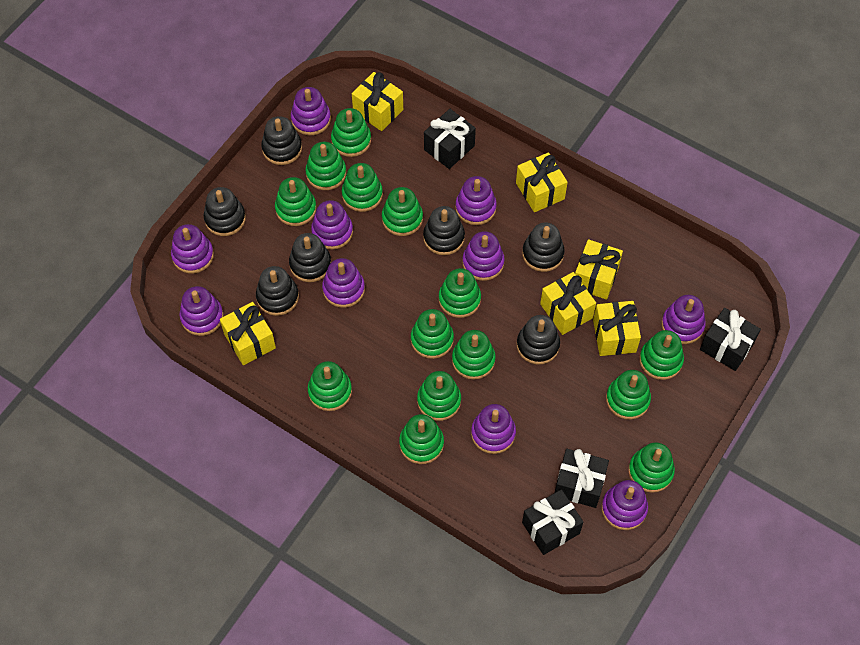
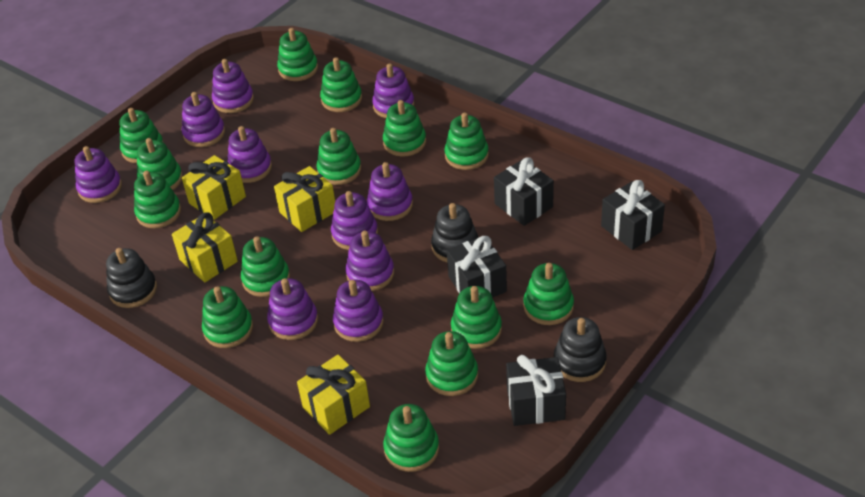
black stacking toy: 7 -> 3
yellow gift: 6 -> 4

